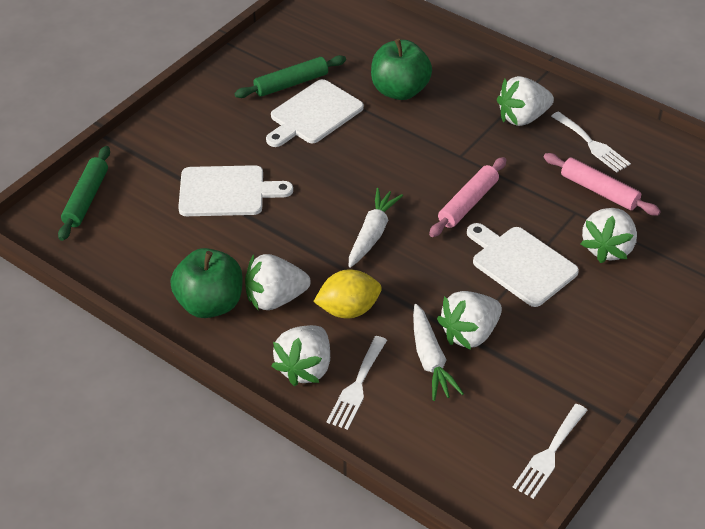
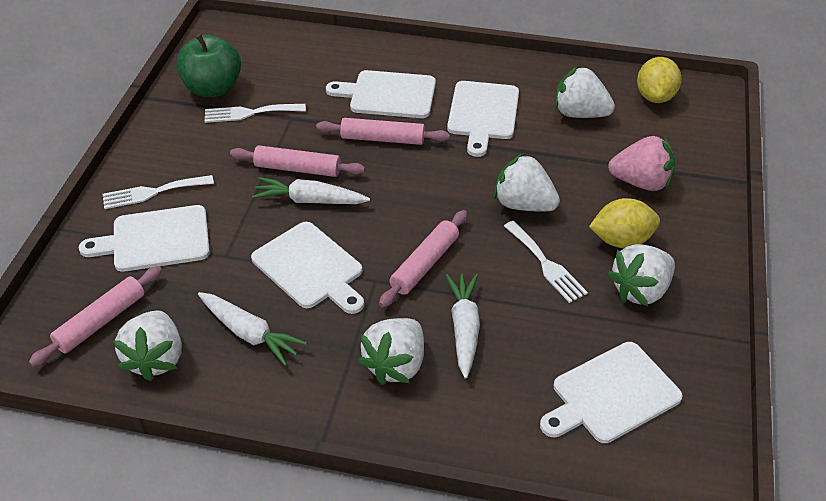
green apple: 2 -> 1
green rolling pin: 2 -> 0
pink rolling pin: 2 -> 4
pink strawberry: 0 -> 1
white carrot: 2 -> 3
white cutting board: 3 -> 5
yellow lemon: 1 -> 2

